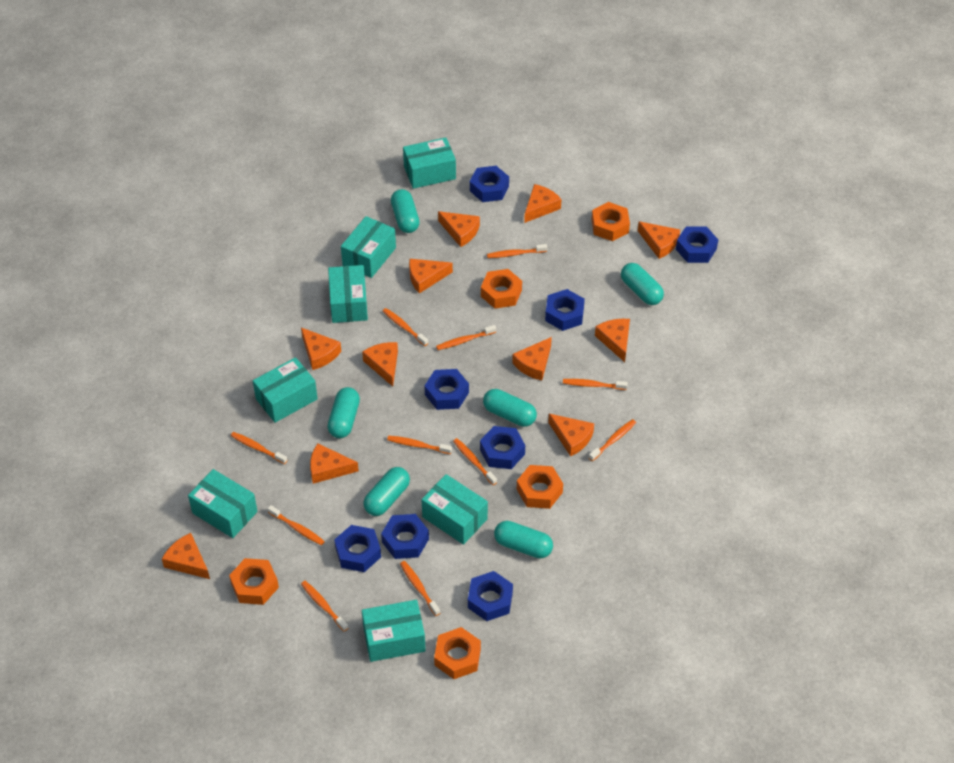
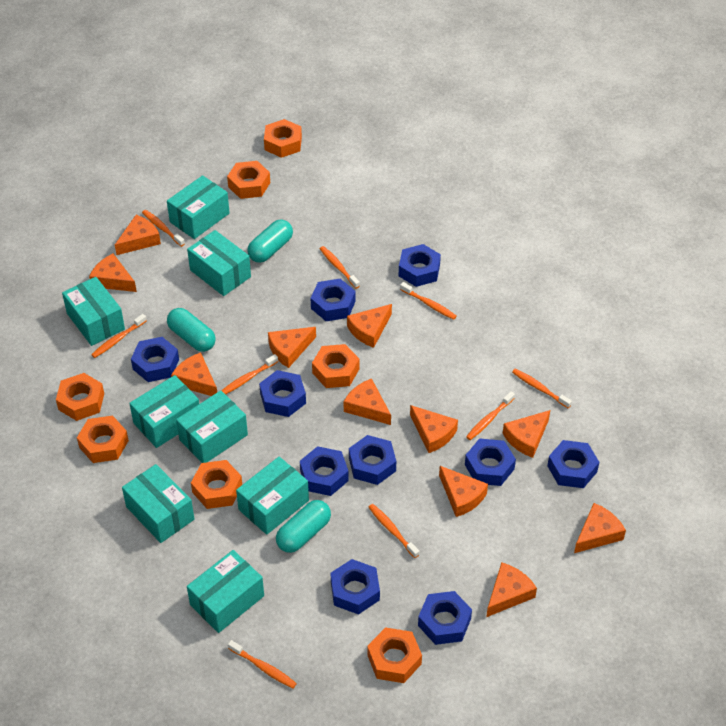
blue nut: 8 -> 10
orange nut: 5 -> 7
orange toothbrush: 11 -> 9
turquoise box: 7 -> 8
turquoise capsule: 6 -> 3

